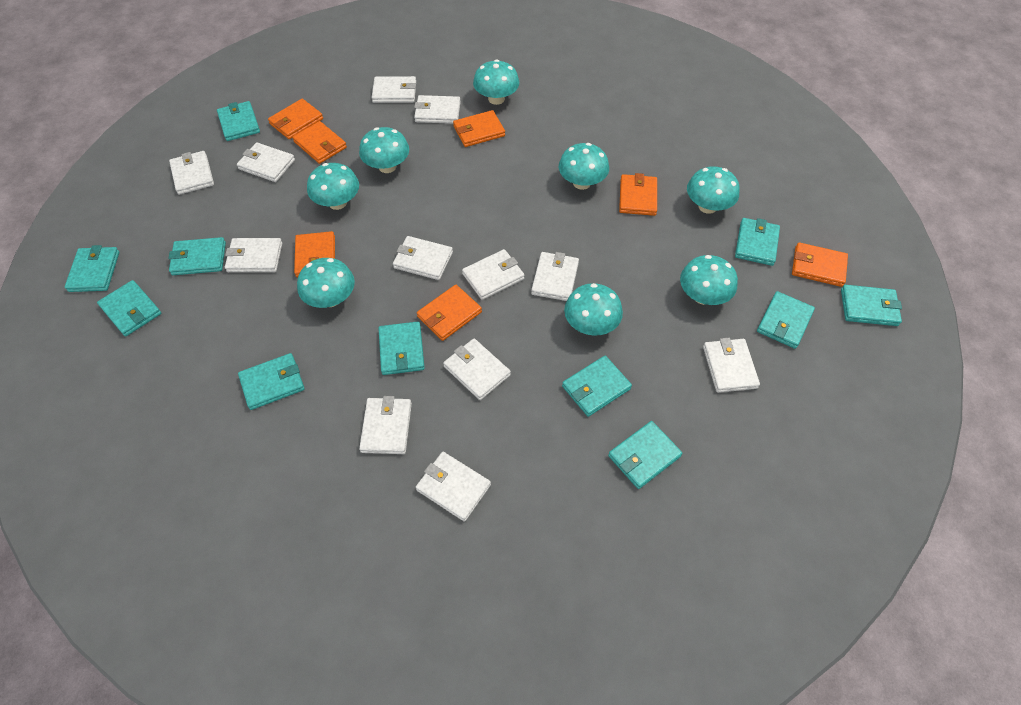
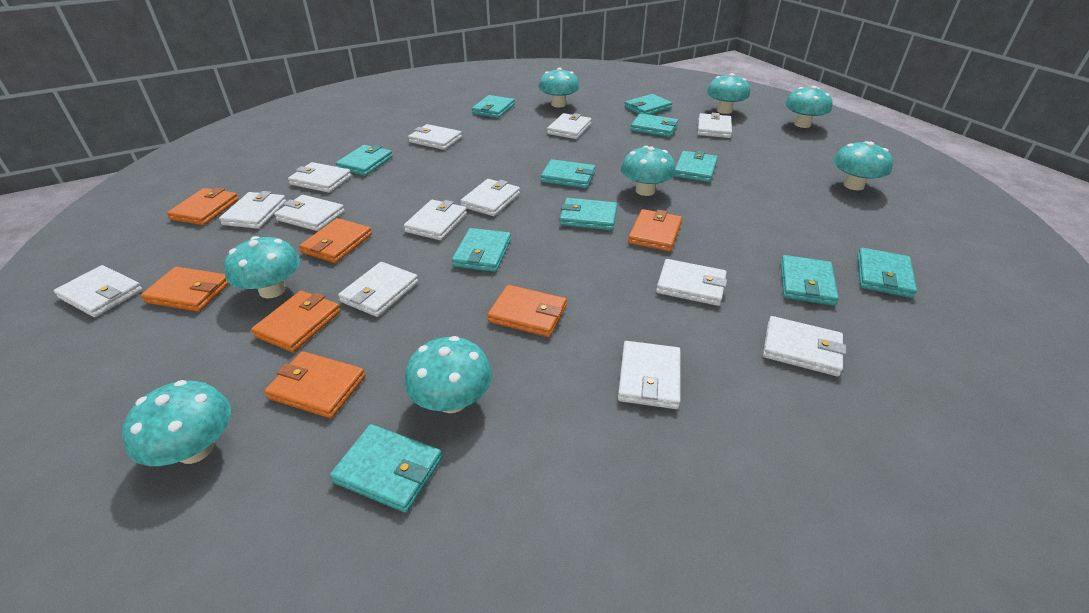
white wallet: 12 -> 13

